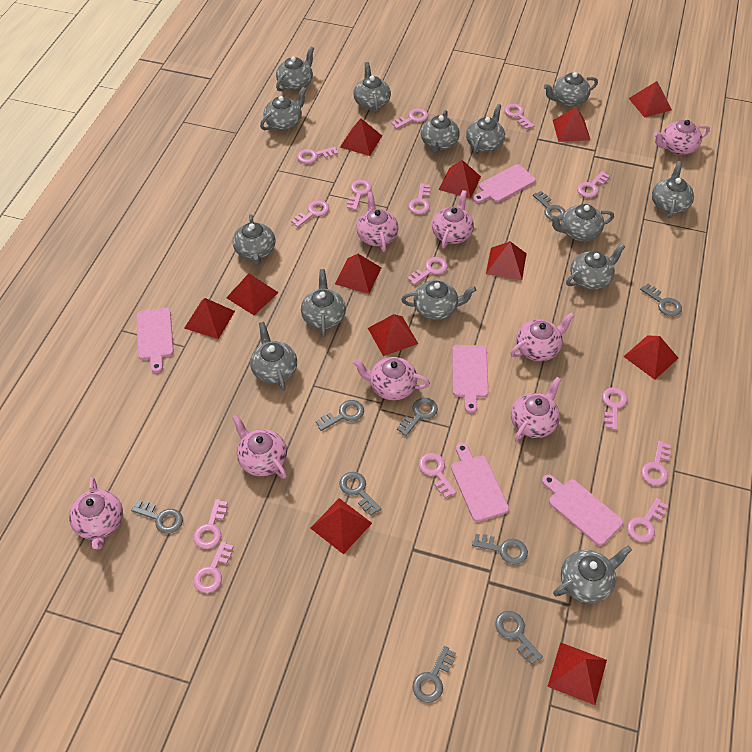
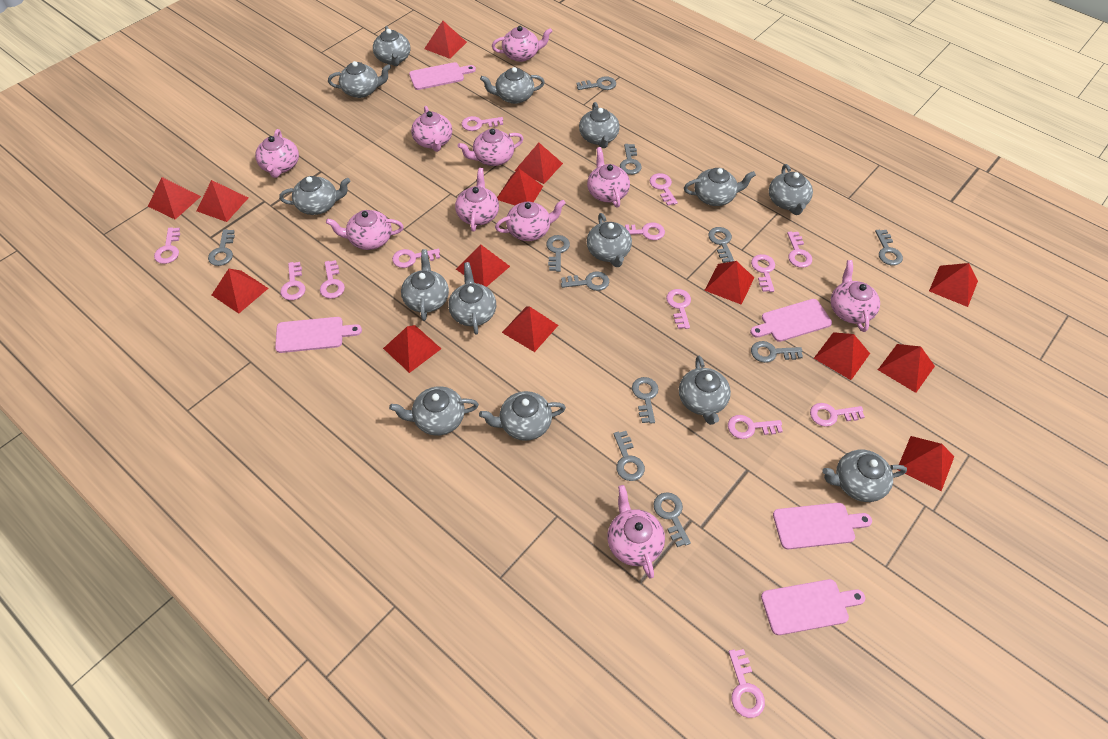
grey key: 9 -> 11
pink key: 14 -> 13
pink teapot: 8 -> 10
red pyramid: 12 -> 14

